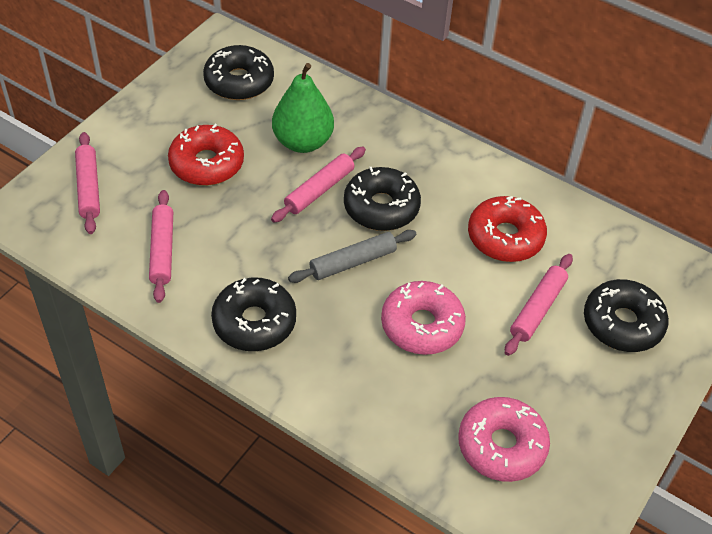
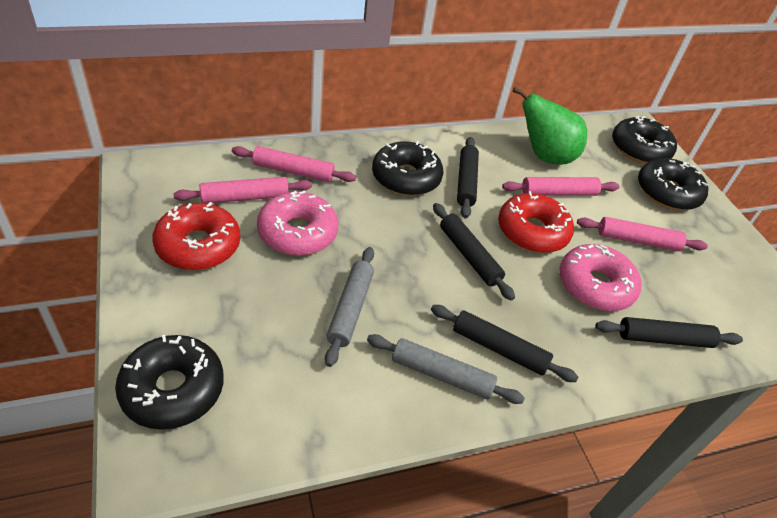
black rolling pin: 0 -> 4
grey rolling pin: 1 -> 2

